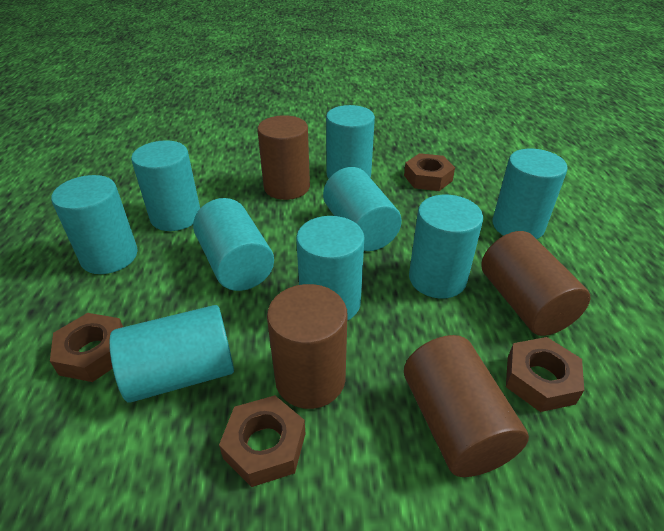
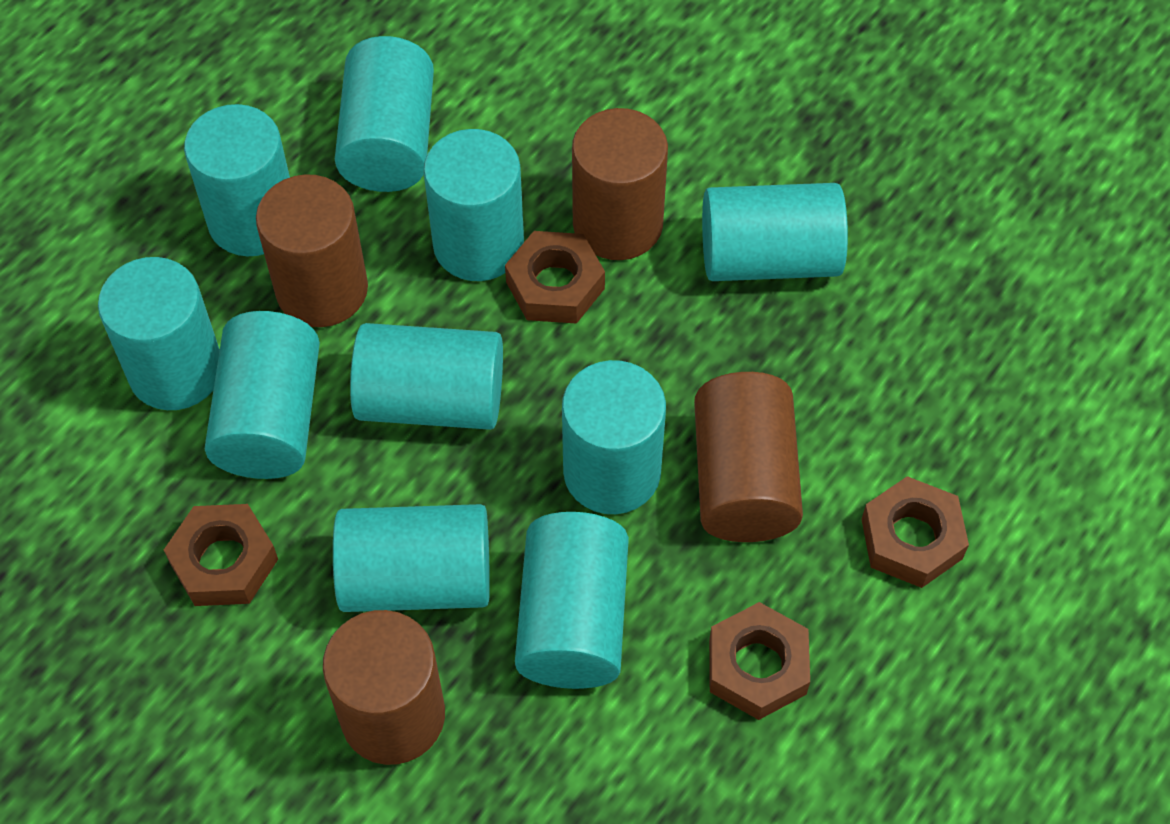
turquoise cylinder: 9 -> 10

